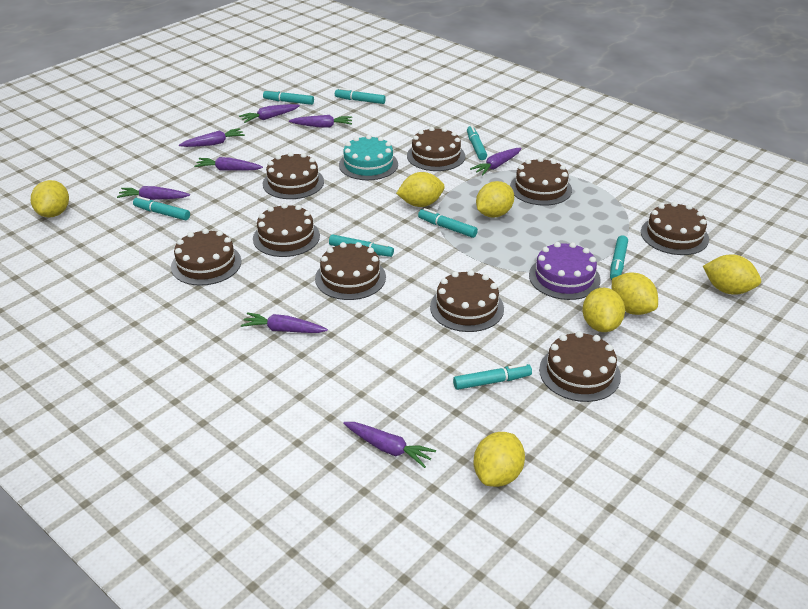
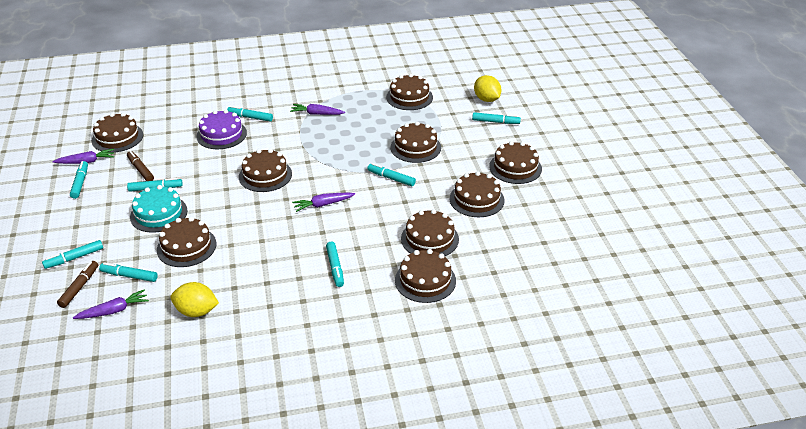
brown marker: 0 -> 2
purple carrot: 8 -> 4
yellow lemon: 7 -> 2

